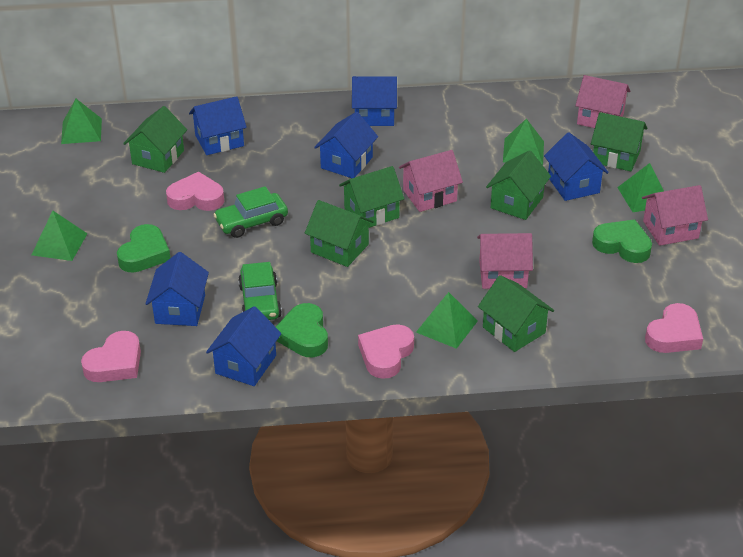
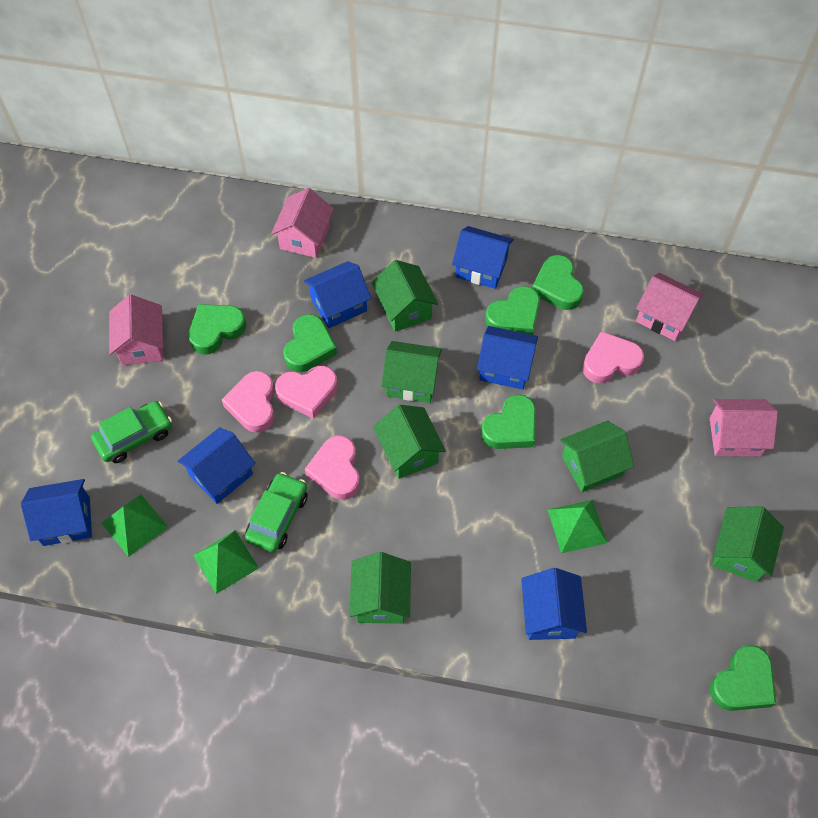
green heart: 3 -> 6
green pyramid: 5 -> 3

